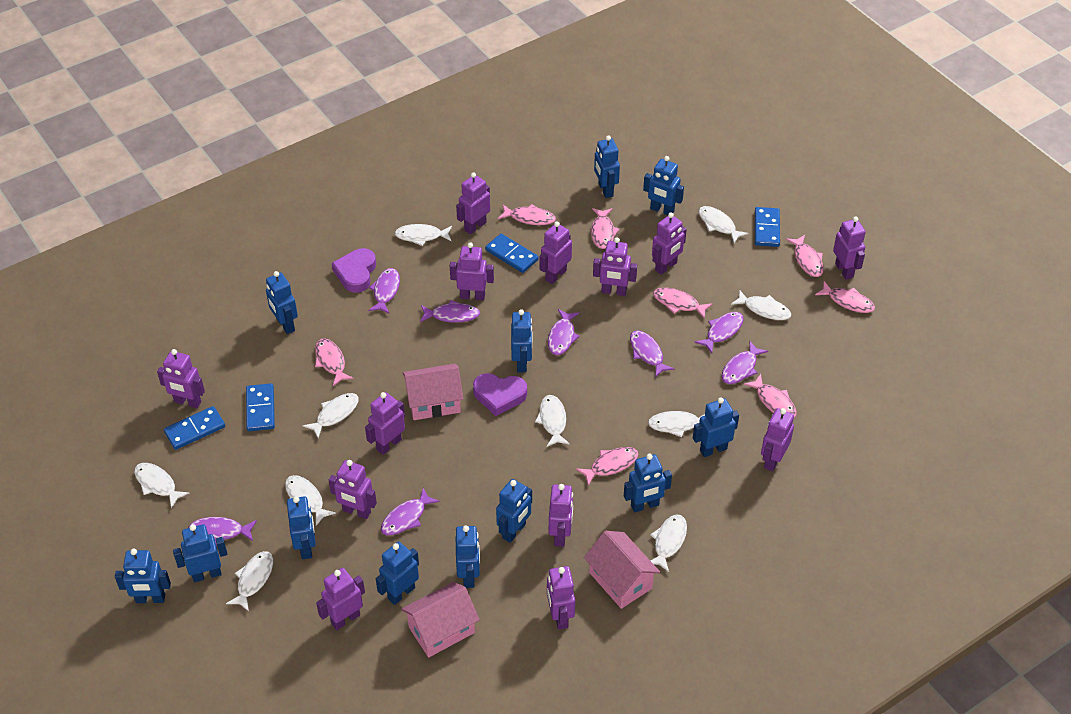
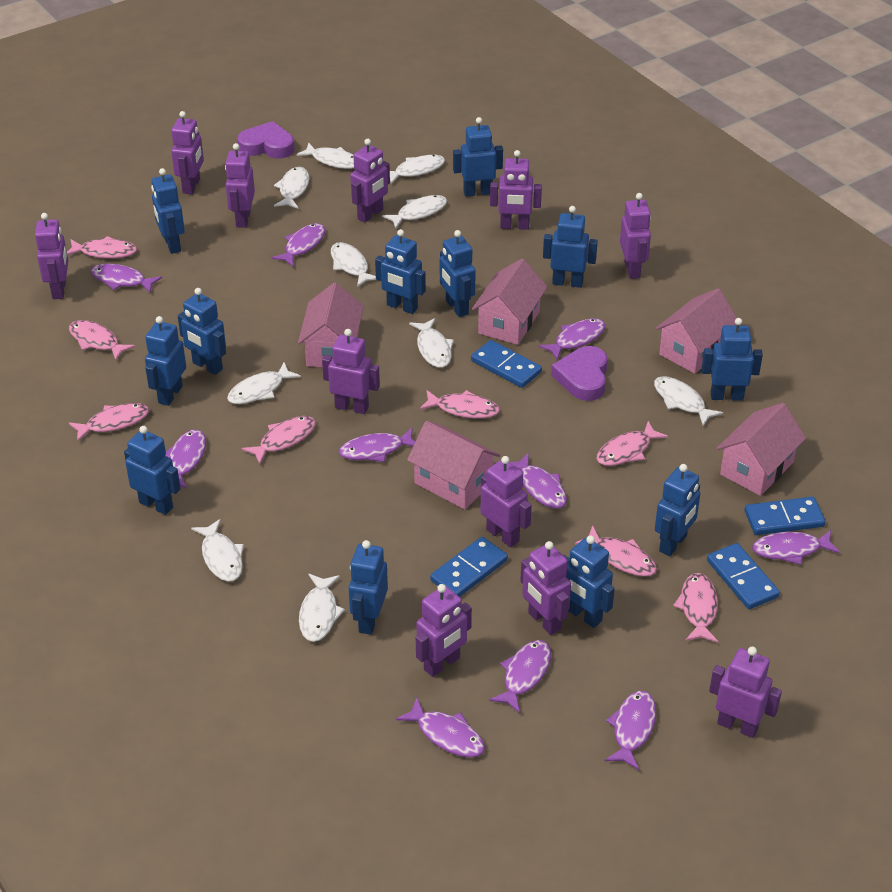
pink house: 3 -> 5
purple fish: 8 -> 10
purple robot: 13 -> 11

